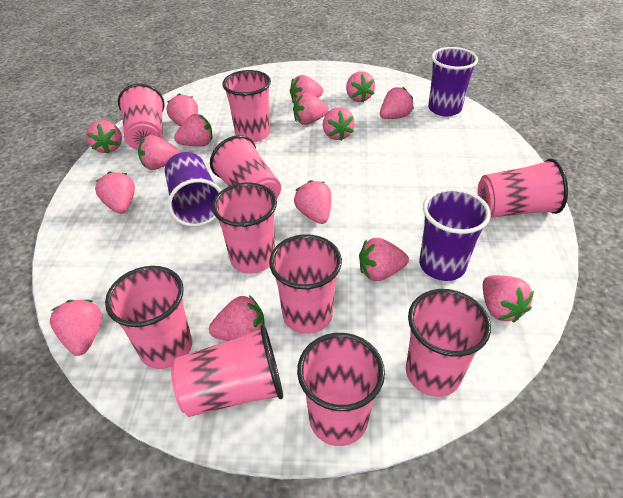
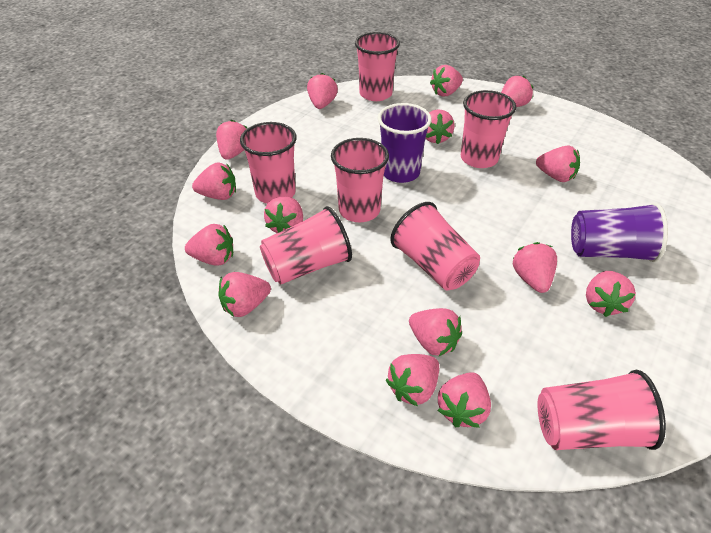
pink cup: 10 -> 7
purple cup: 3 -> 2

